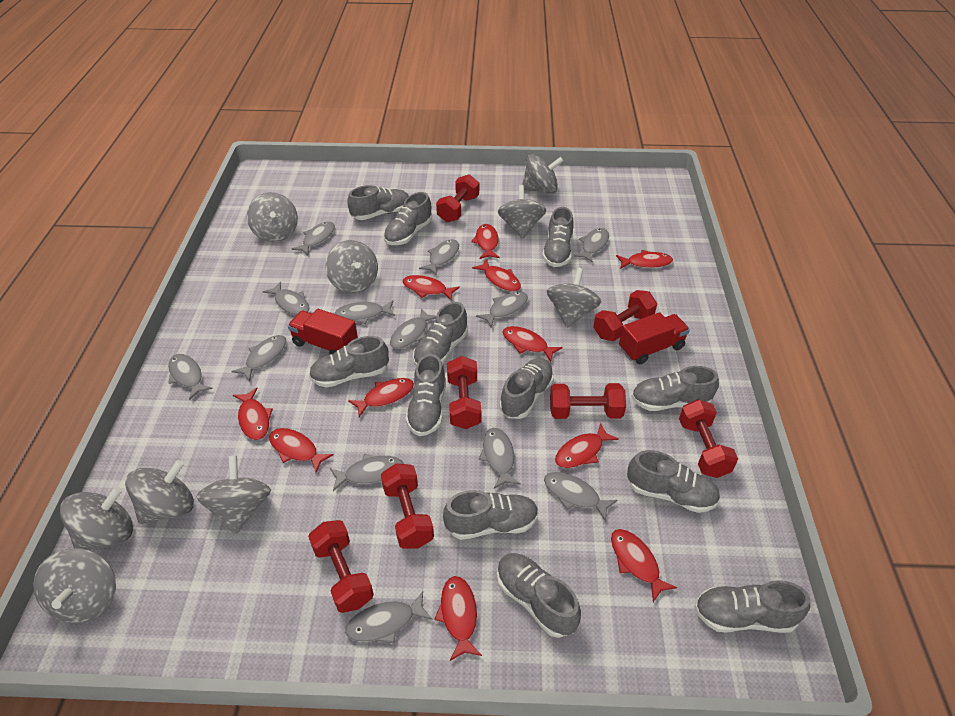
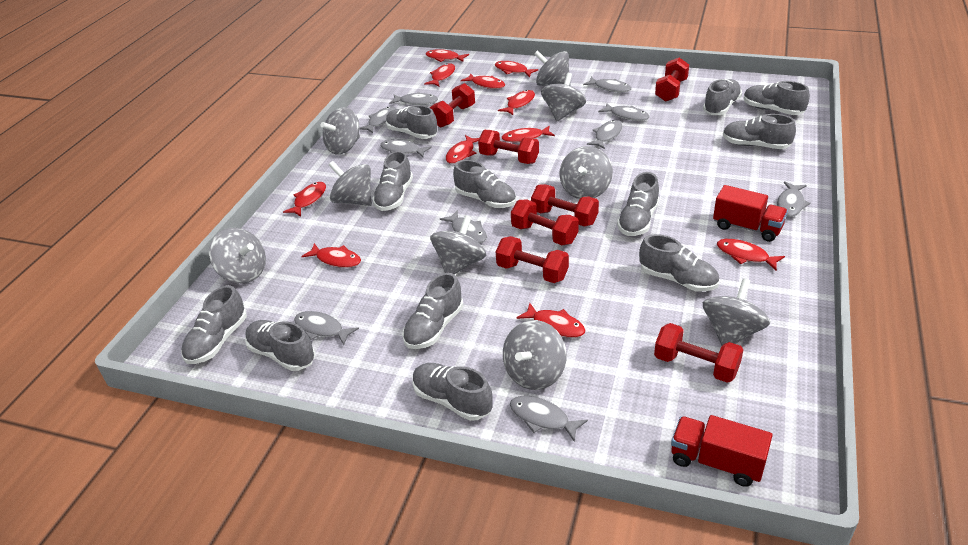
grey fish: 13 -> 10

